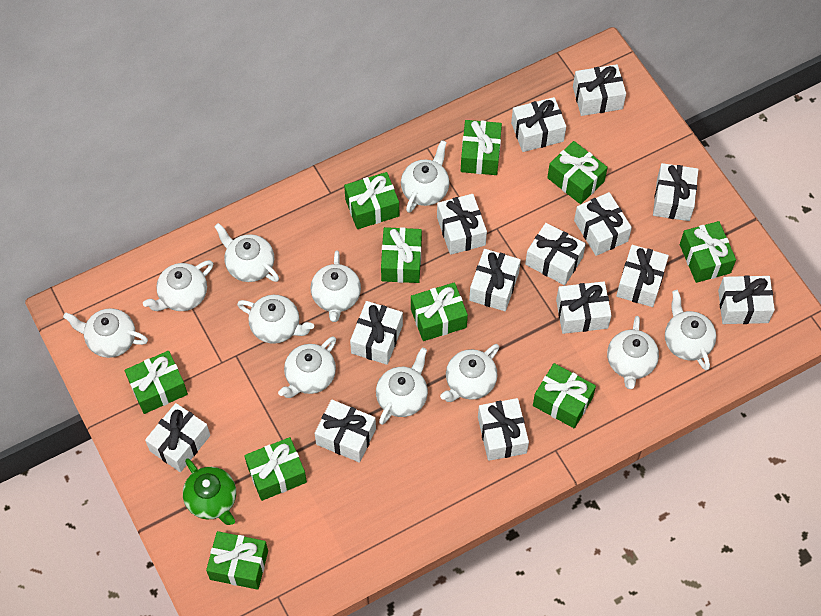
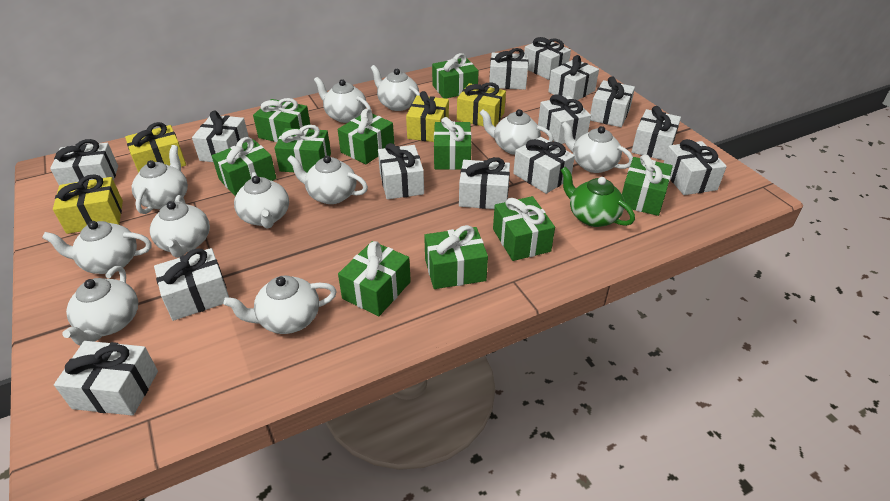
yellow gift: 0 -> 4

